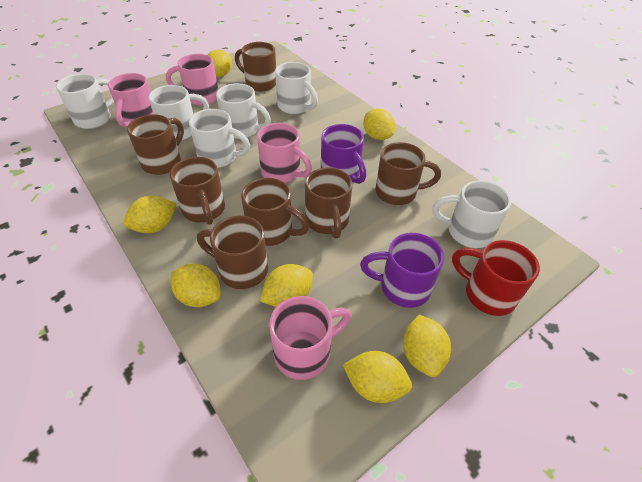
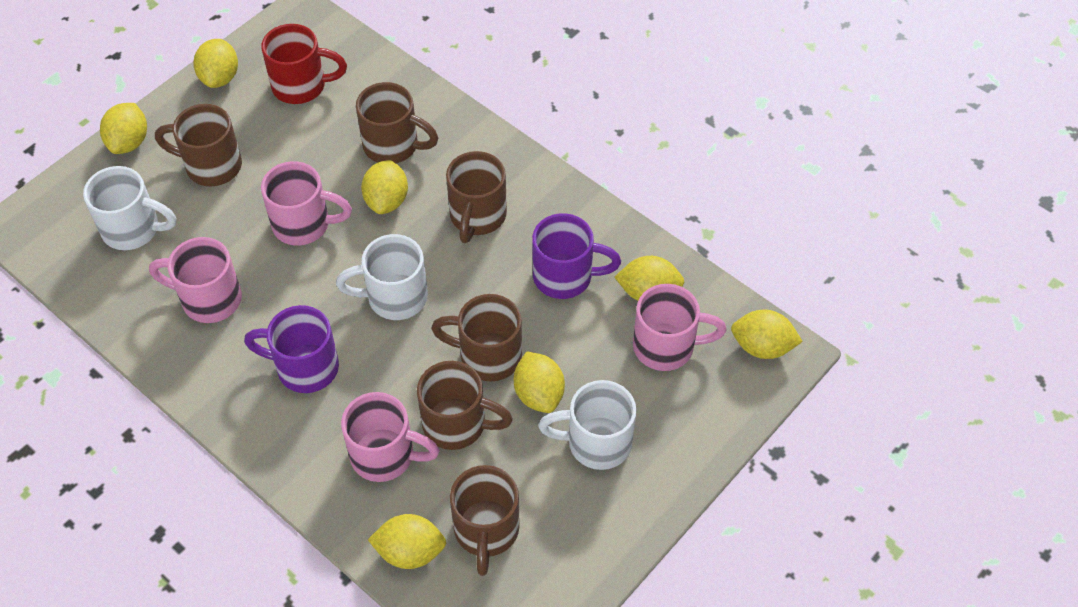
brown mug: 7 -> 6
white mug: 6 -> 3

